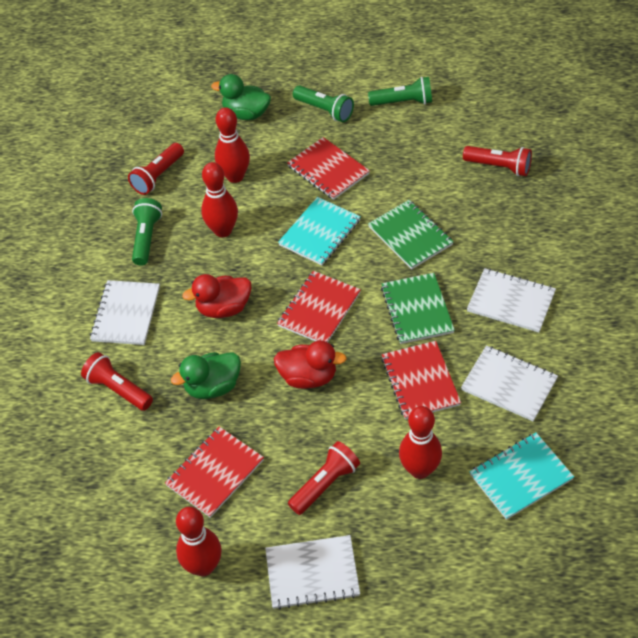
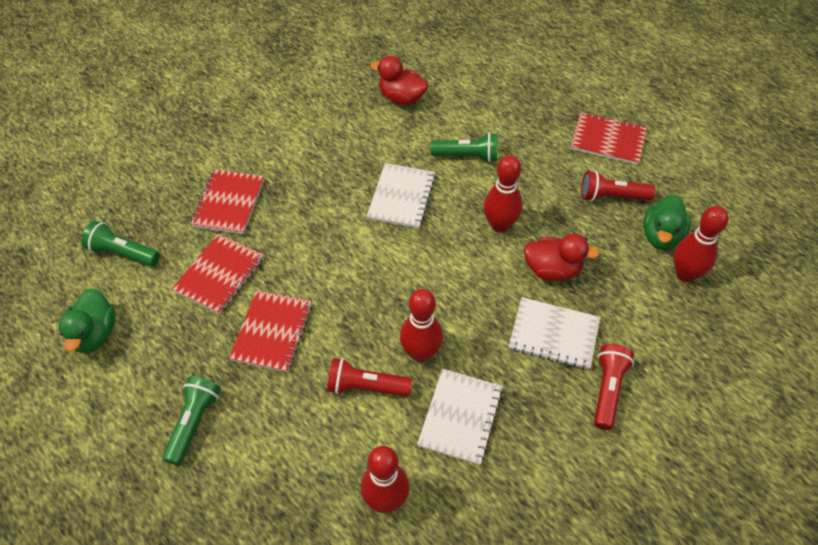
green notebook: 2 -> 0
red flashlight: 4 -> 3
turquoise notebook: 2 -> 0
white notebook: 4 -> 3

